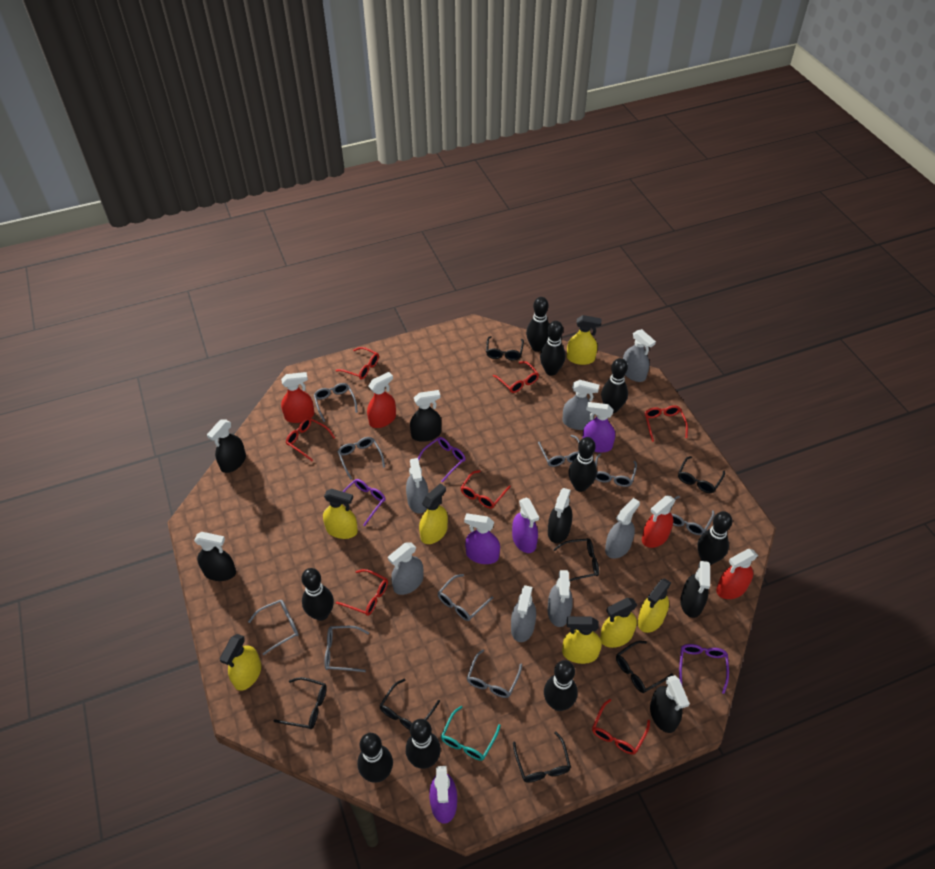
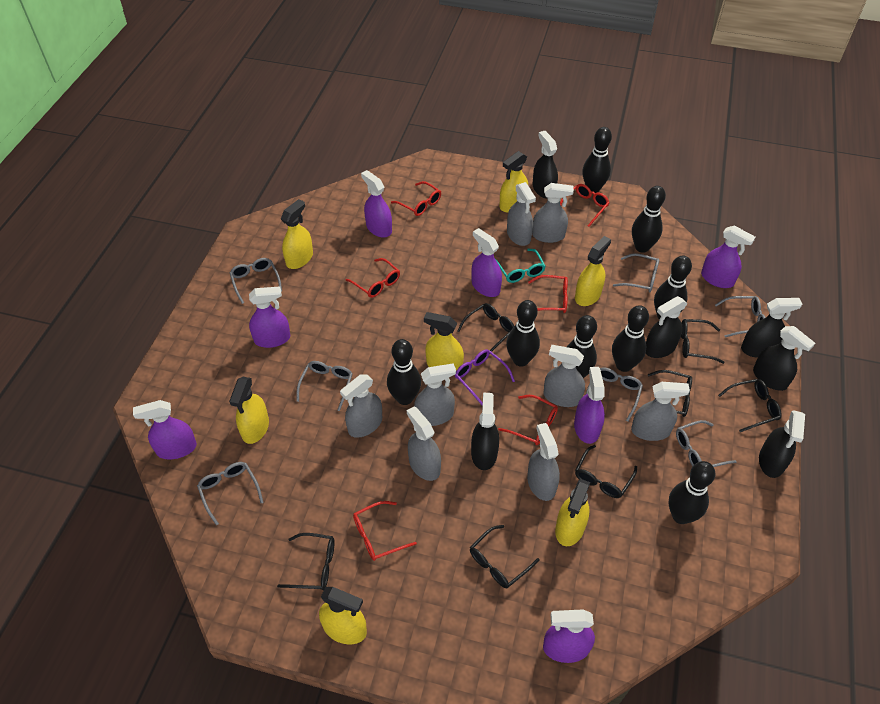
black bowling pin: 9 -> 8
grey glasses: 9 -> 7
grey spray bottle: 7 -> 8
purple glasses: 3 -> 1
purple spray bottle: 4 -> 7
red glasses: 7 -> 6
red spray bottle: 4 -> 0

